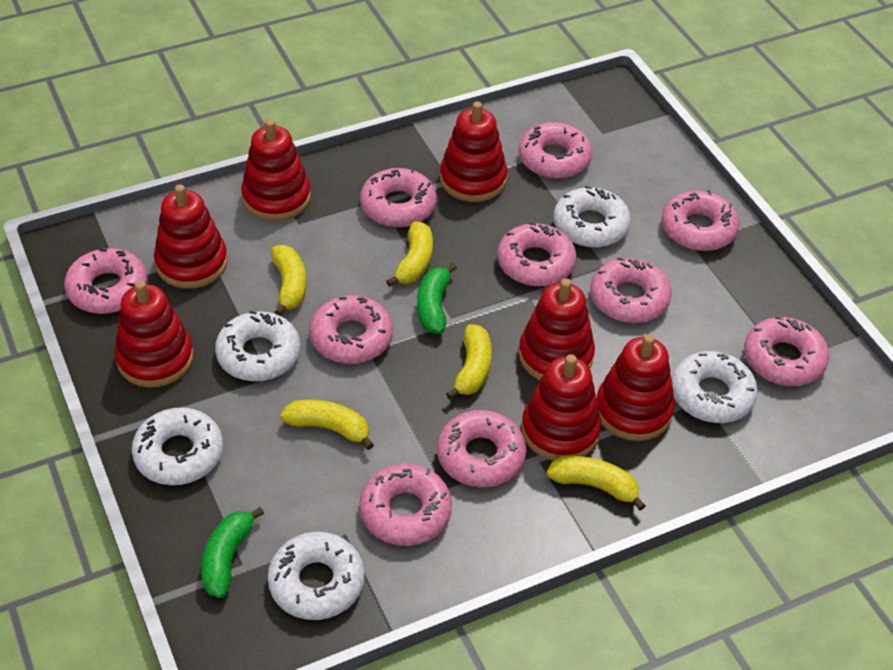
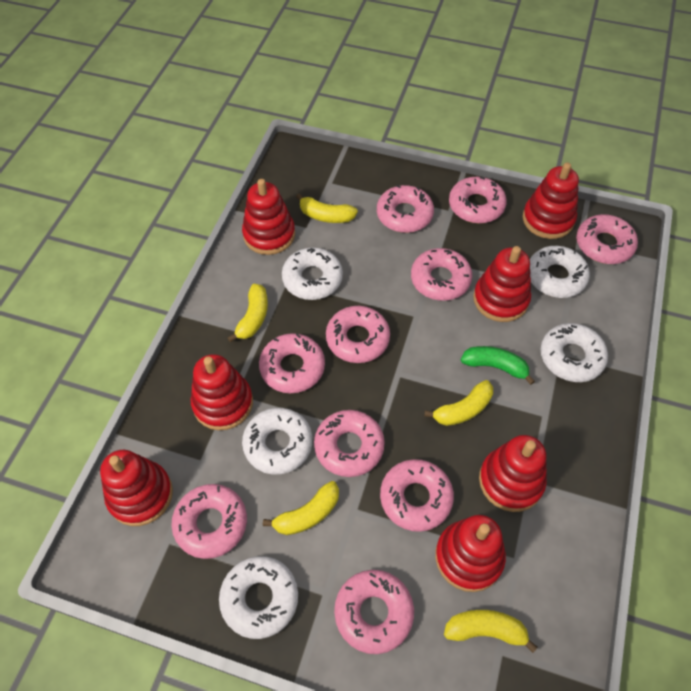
green banana: 2 -> 1

